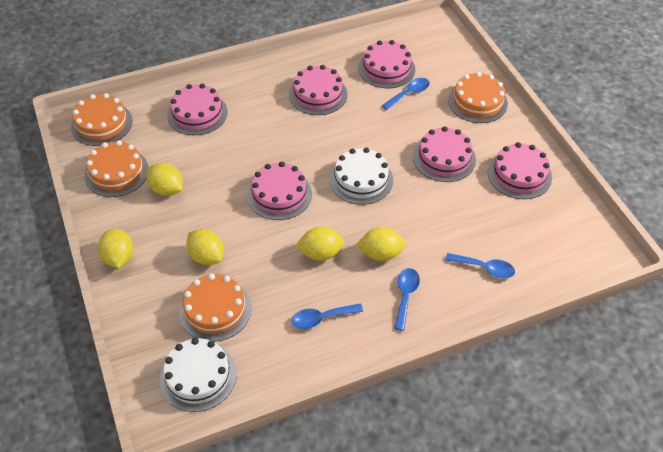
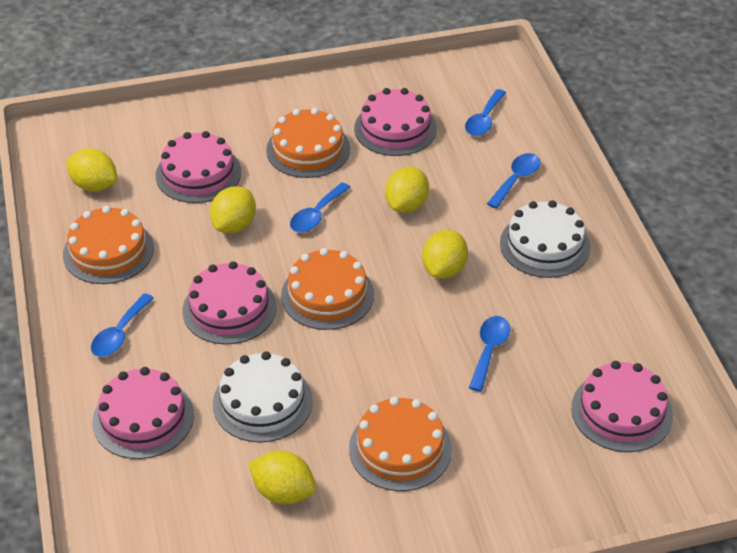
blue spoon: 4 -> 5
pink cake: 6 -> 5

